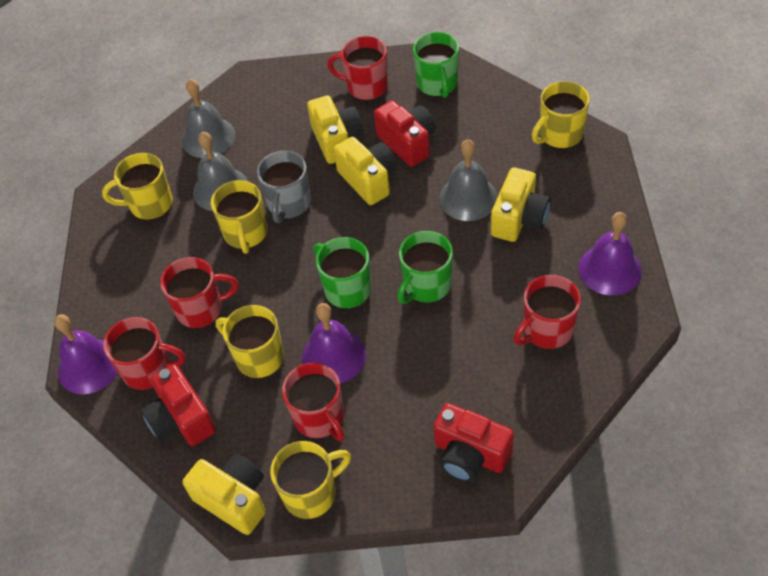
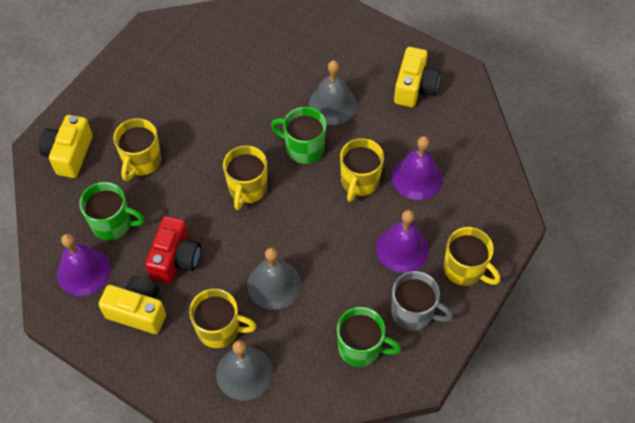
red camera: 3 -> 1
red mug: 5 -> 0
yellow camera: 4 -> 3

